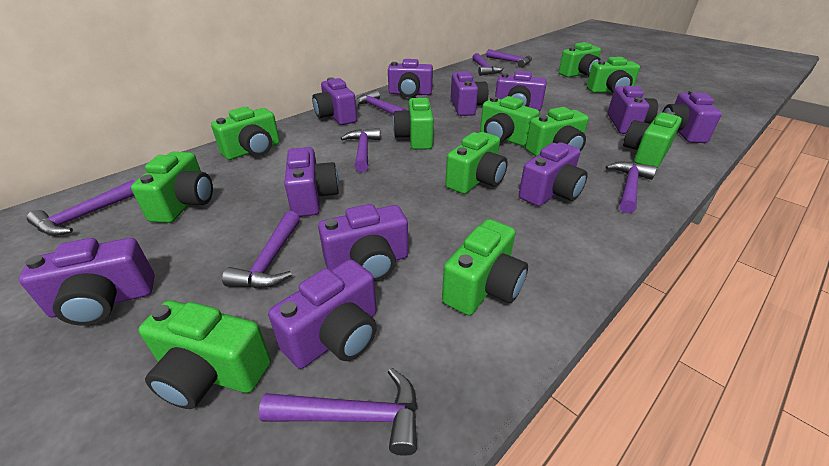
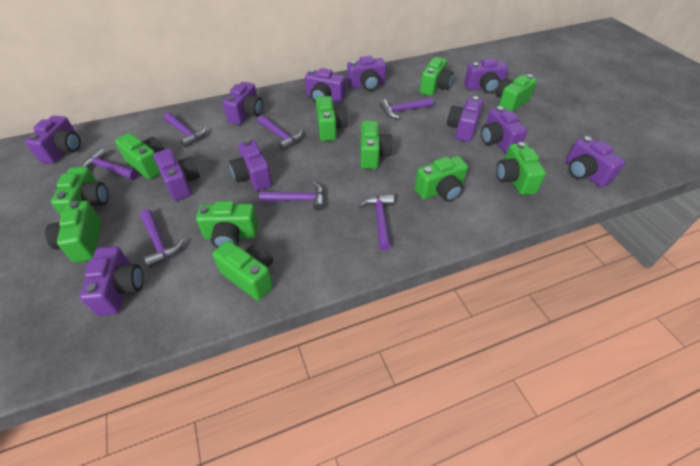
purple hammer: 8 -> 7

